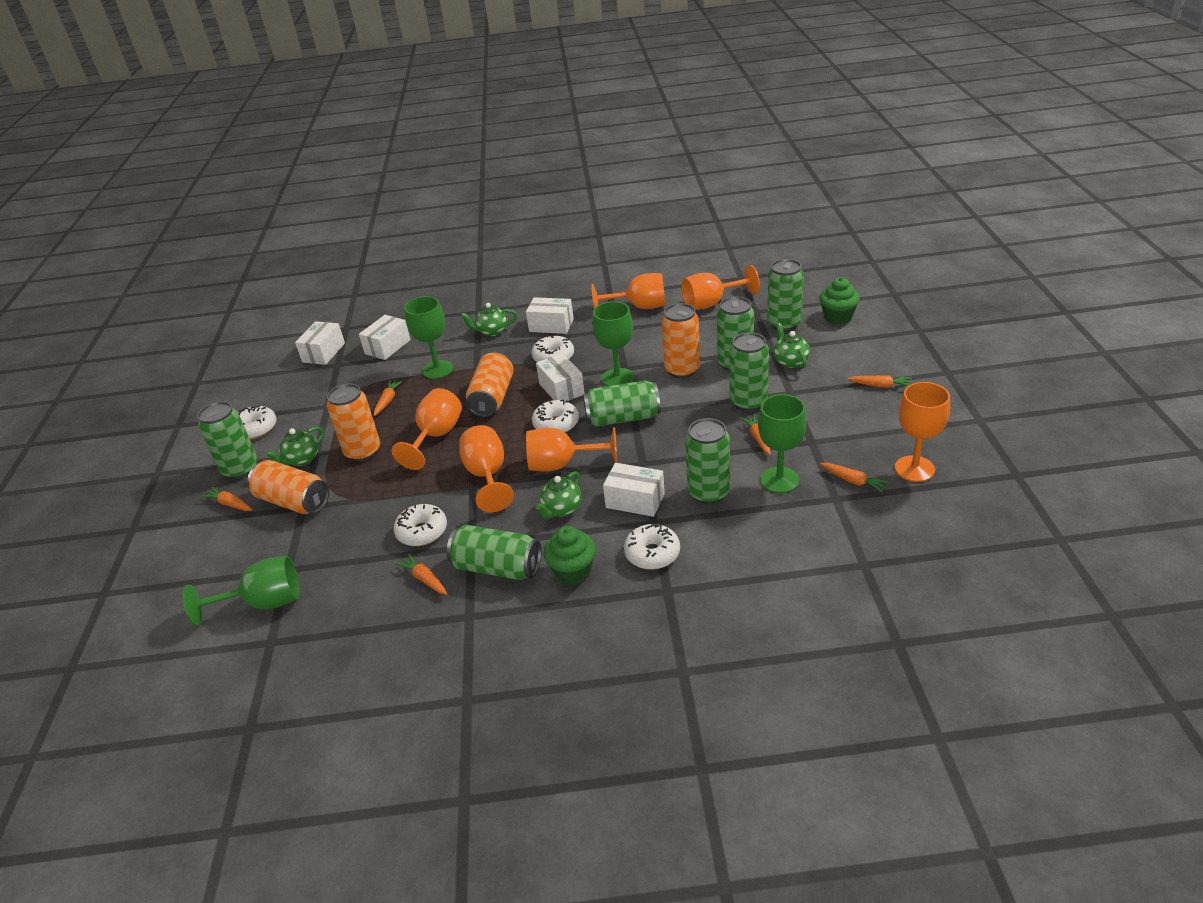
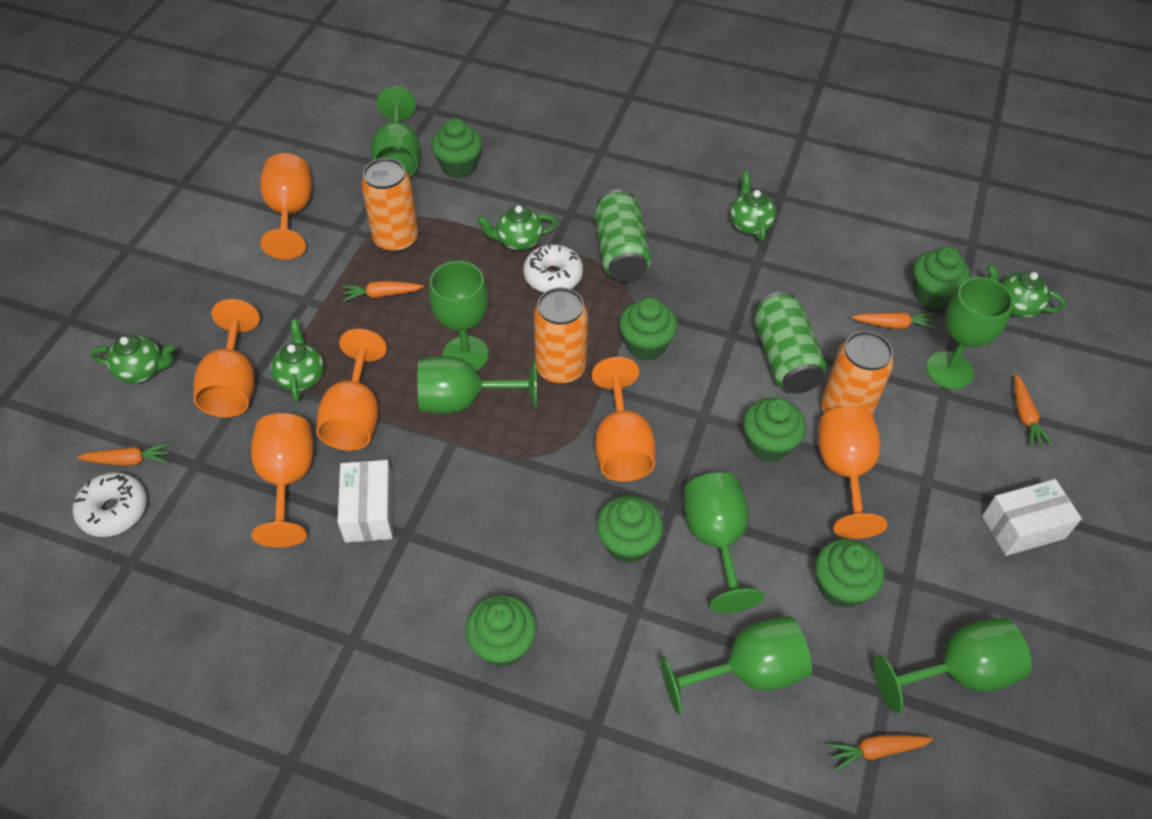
green can: 7 -> 2
green cupcake: 2 -> 7
green goblet: 4 -> 7
green teapot: 4 -> 5
orange can: 4 -> 3
orange carrot: 6 -> 5
white box: 5 -> 2
white donut: 5 -> 2

